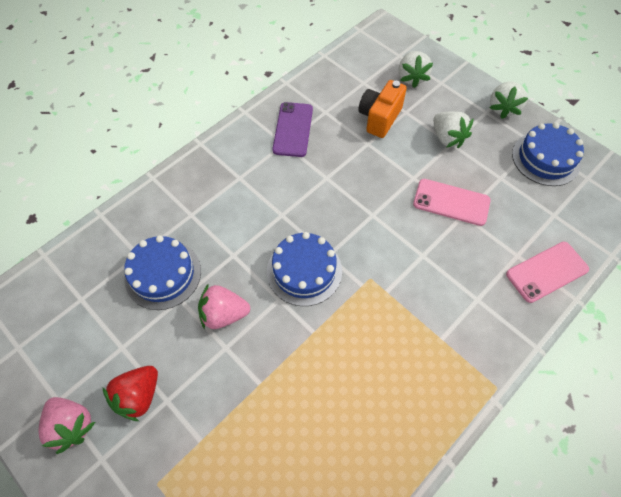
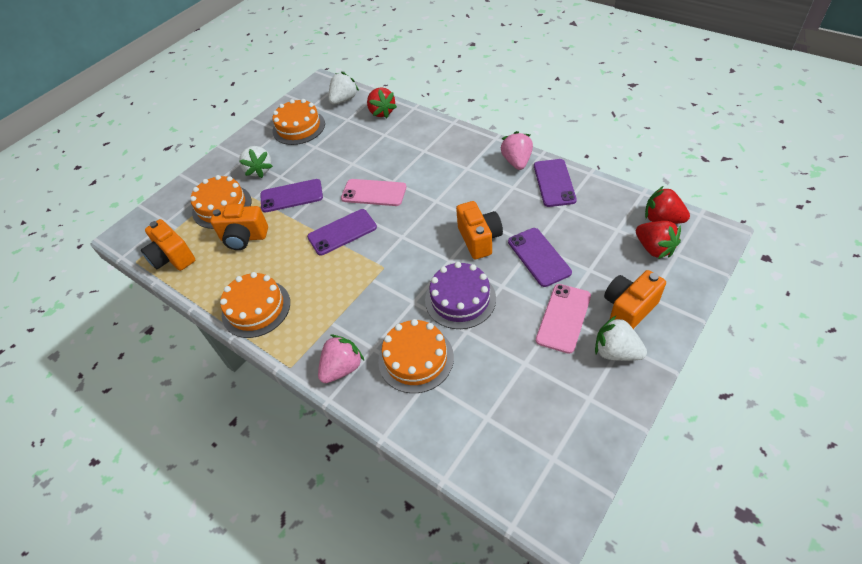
blue cake: 3 -> 0
orange cake: 0 -> 4
orange camera: 1 -> 4
purple cake: 0 -> 1
purple phone: 1 -> 4
red strawberry: 1 -> 3

